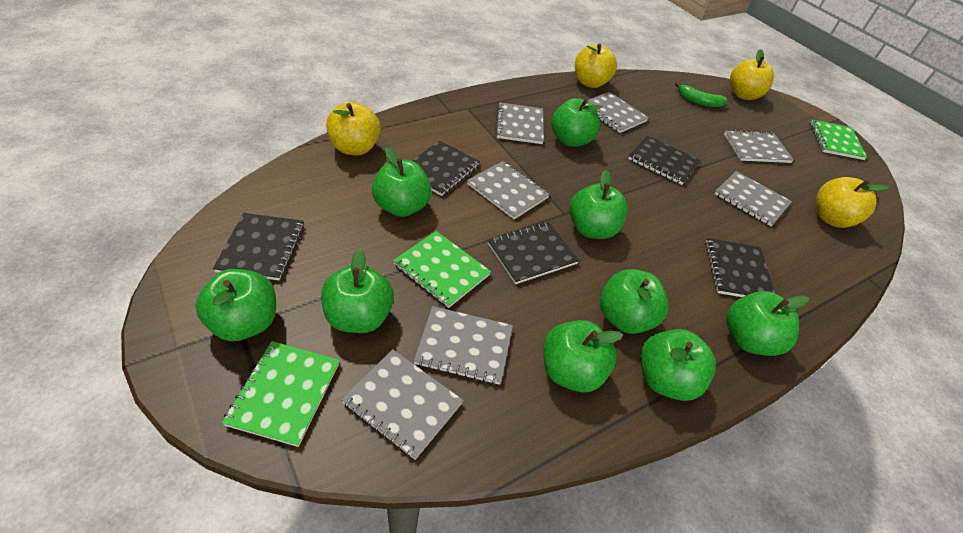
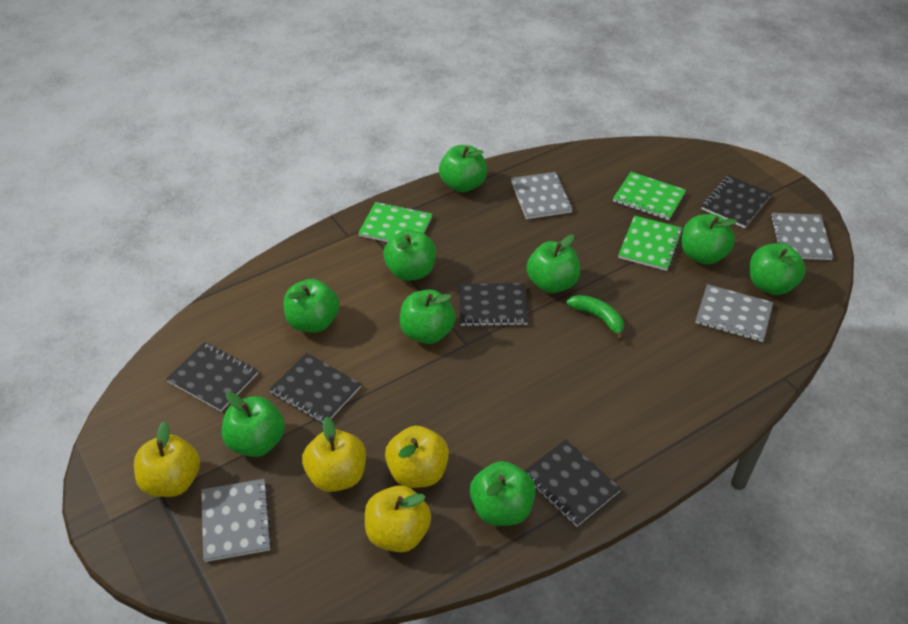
grey notebook: 7 -> 4

